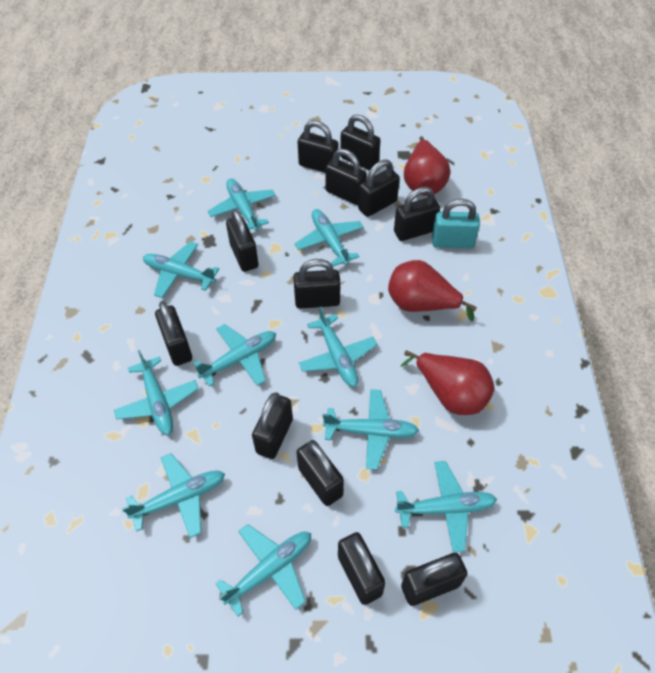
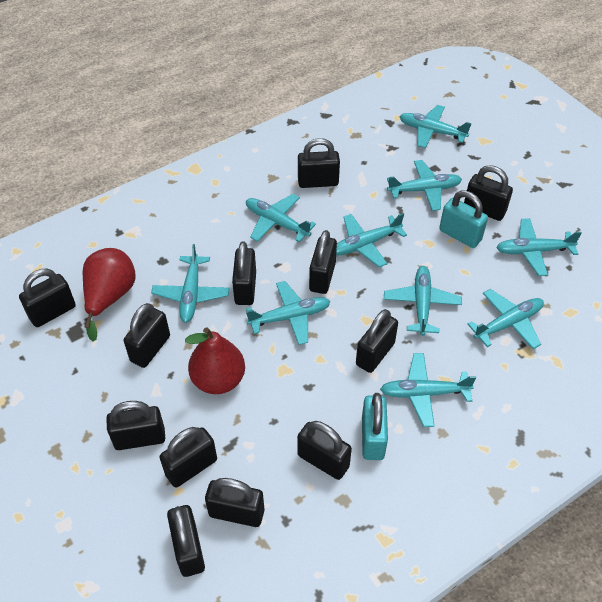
red pear: 3 -> 2
turquoise padlock: 1 -> 2

